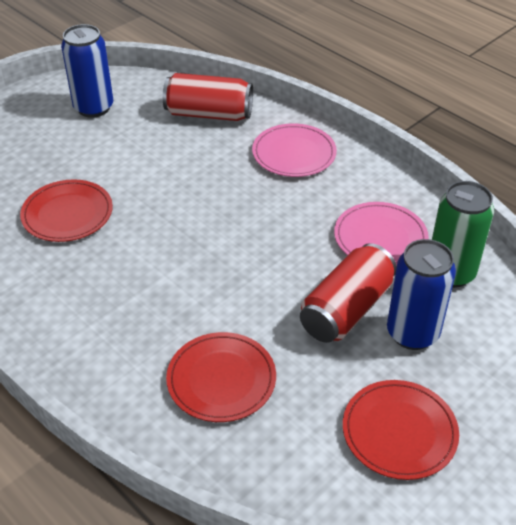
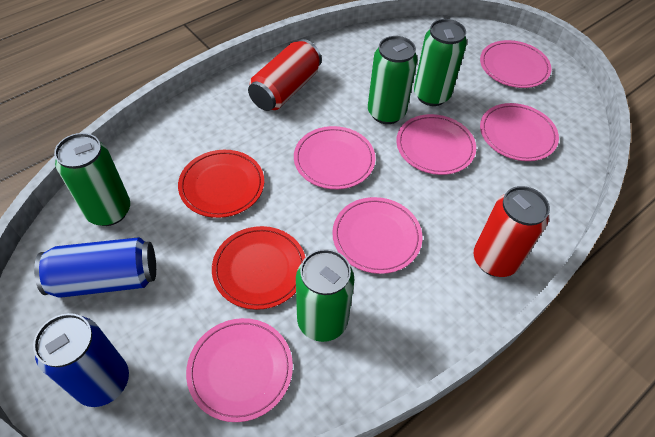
green can: 1 -> 4
pink plate: 2 -> 6
red plate: 3 -> 2

